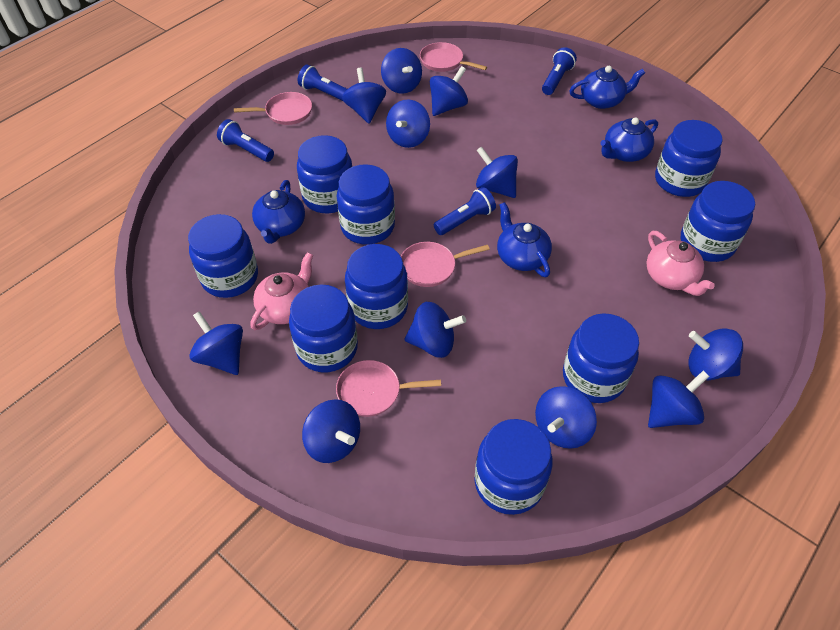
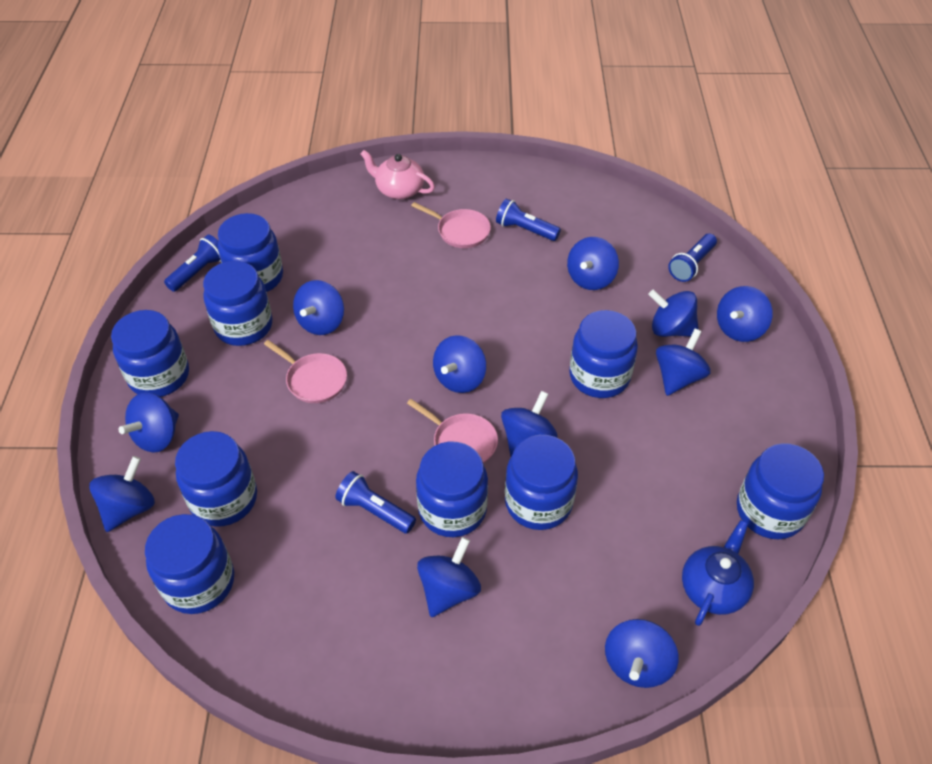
blue teapot: 4 -> 1
pink pan: 4 -> 3
pink teapot: 2 -> 1

